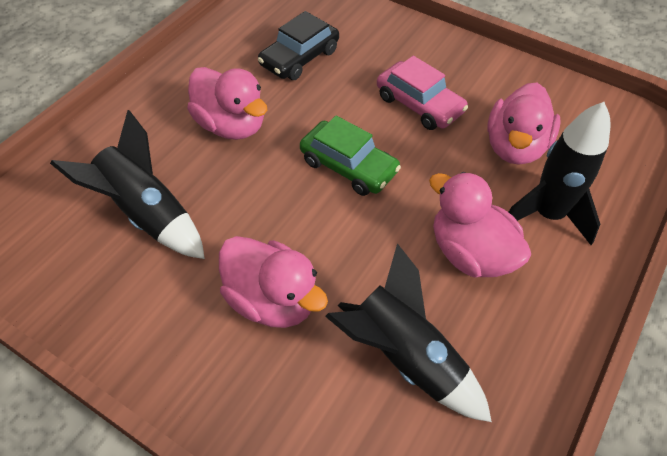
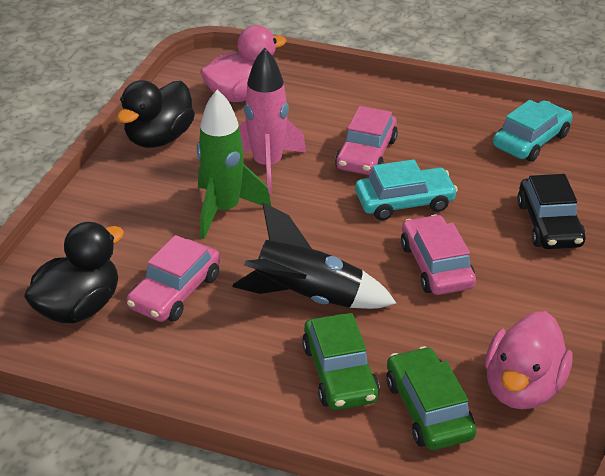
black duck: 0 -> 2
black rocket: 3 -> 1
green car: 1 -> 2
green rocket: 0 -> 1
pink car: 1 -> 3
pink duck: 4 -> 2
pink rocket: 0 -> 1
turquoise car: 0 -> 2

